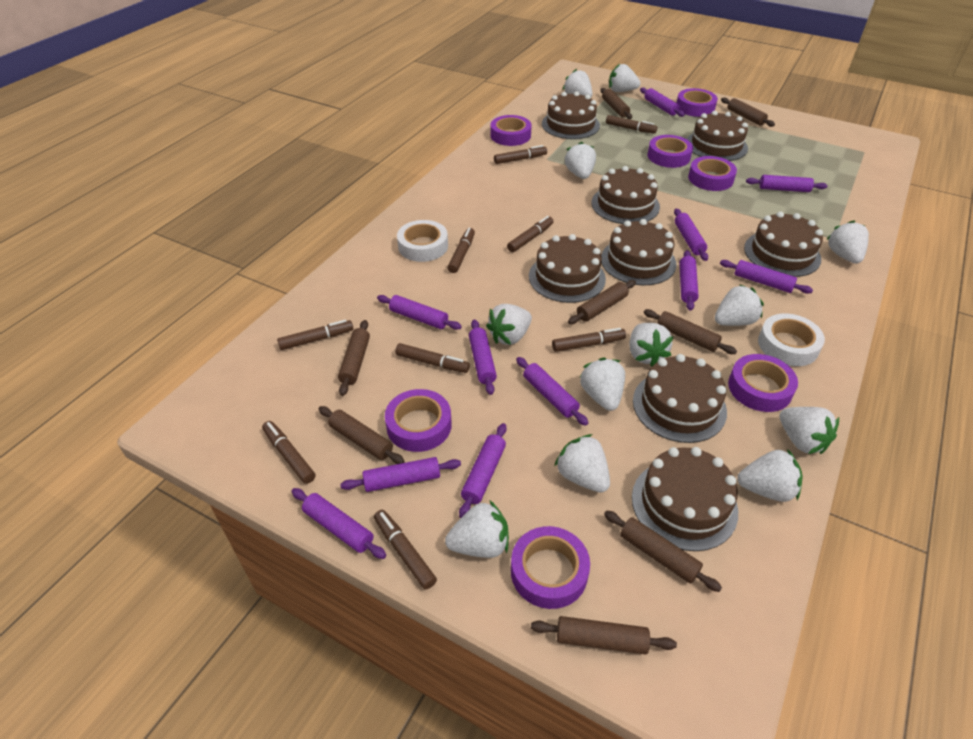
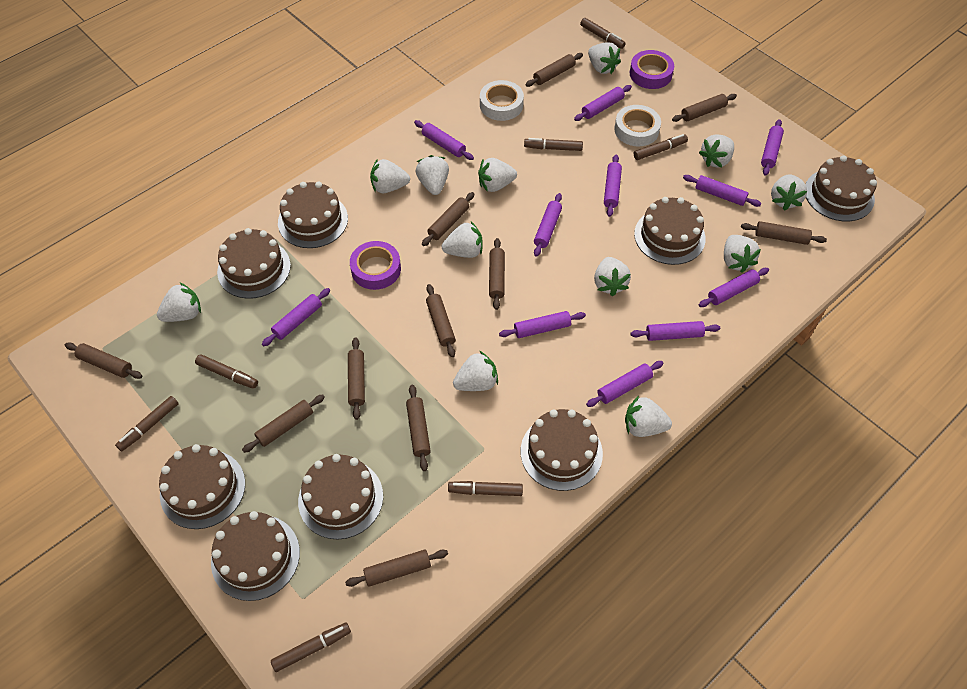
brown marker: 9 -> 7
brown rolling pin: 8 -> 11
purple tape: 7 -> 2

